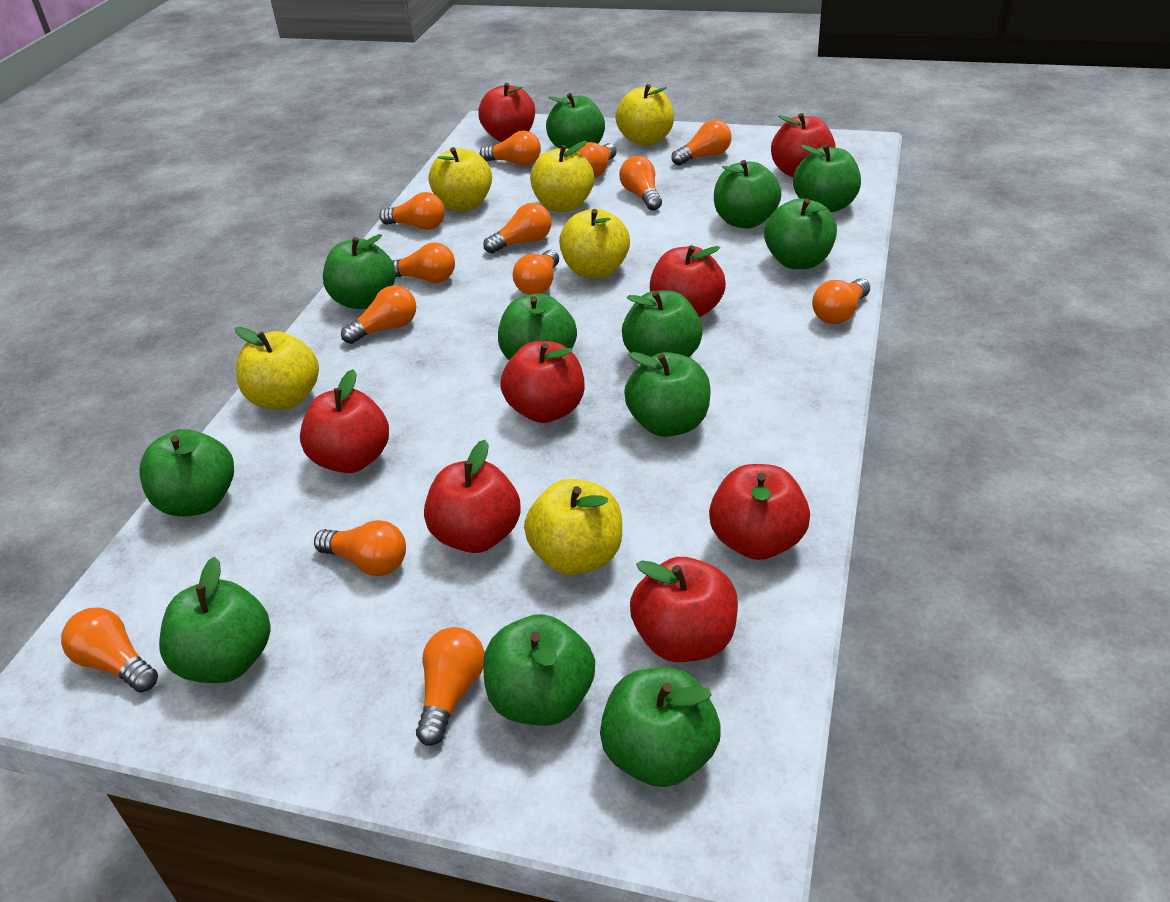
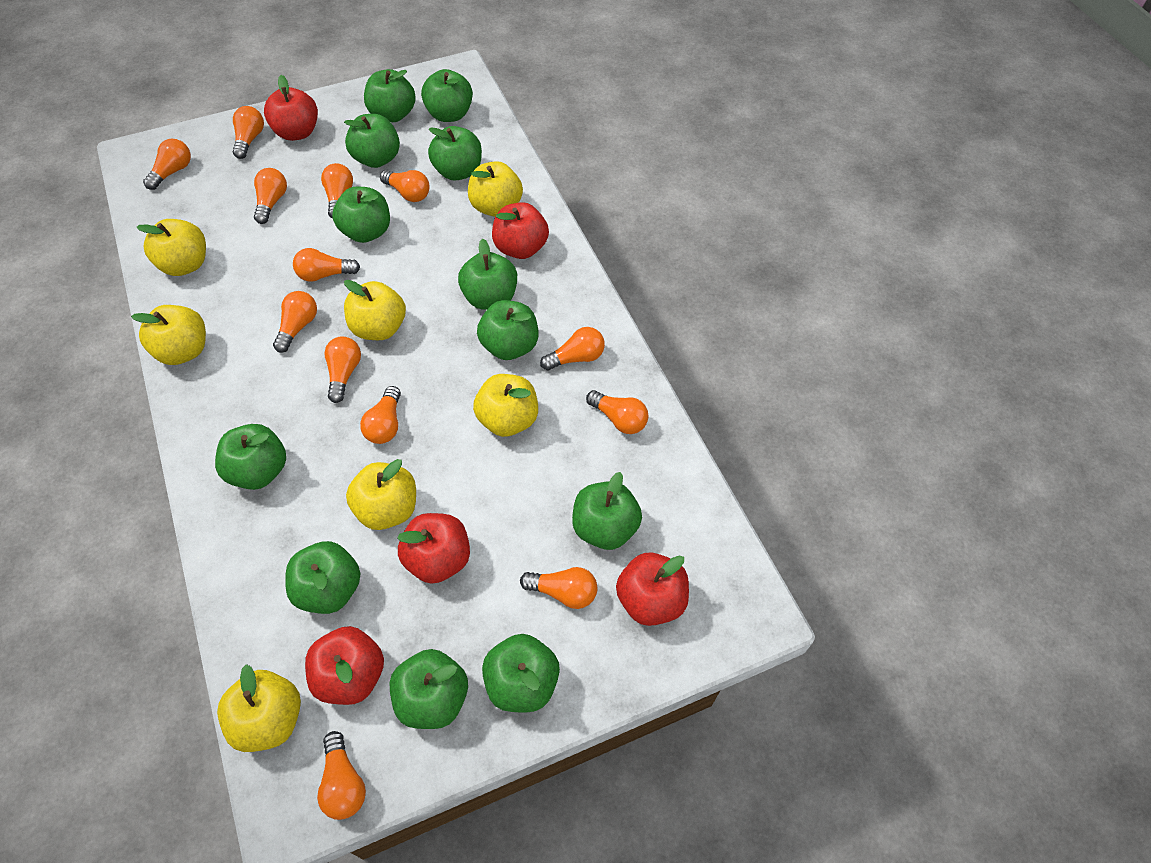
red apple: 8 -> 5
yellow apple: 6 -> 7

